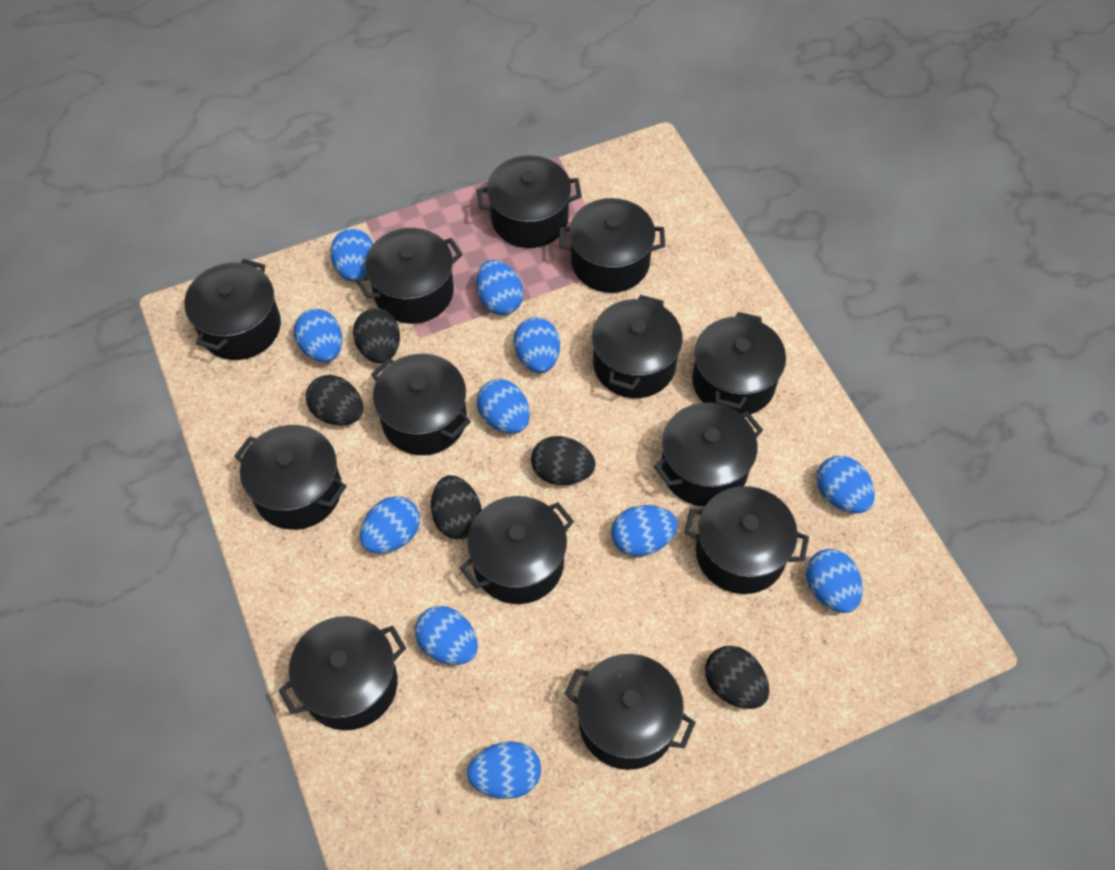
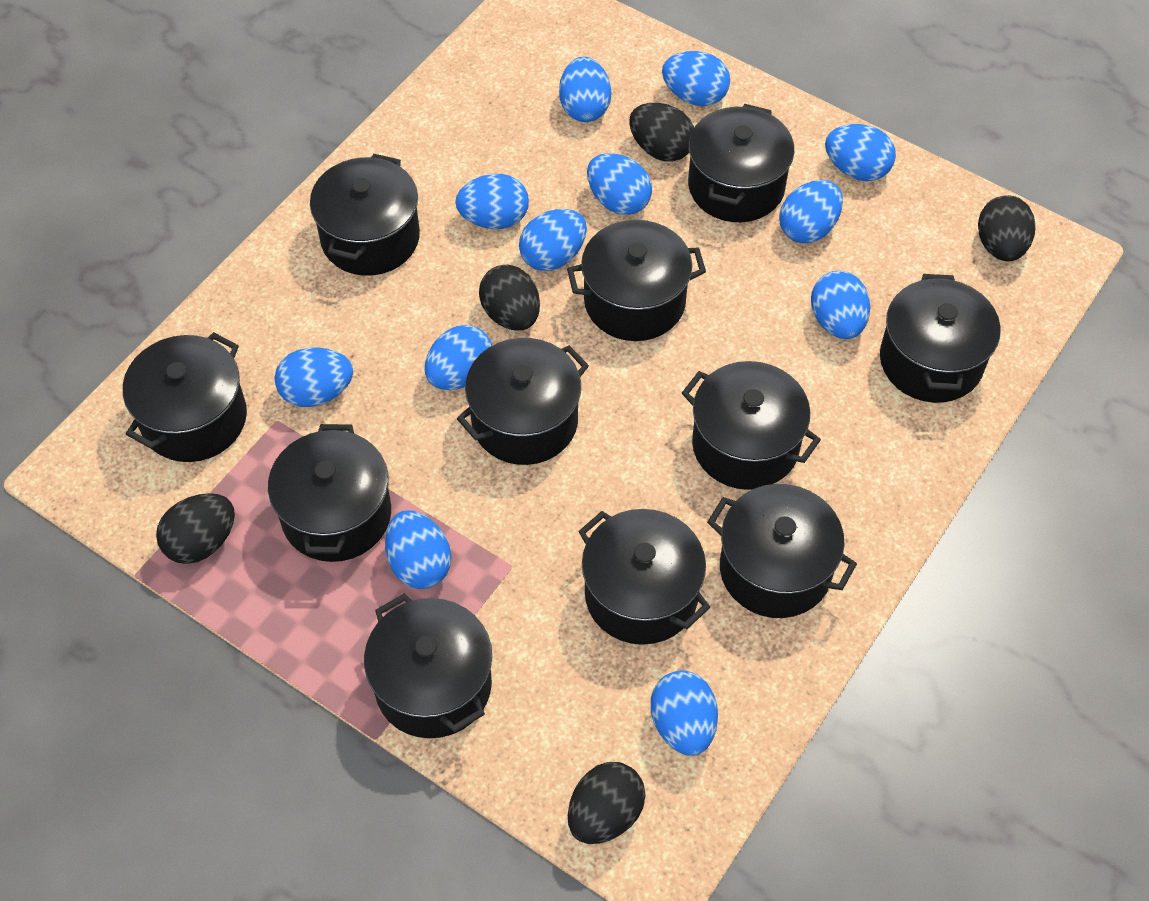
black pot: 13 -> 11
blue egg: 11 -> 12

